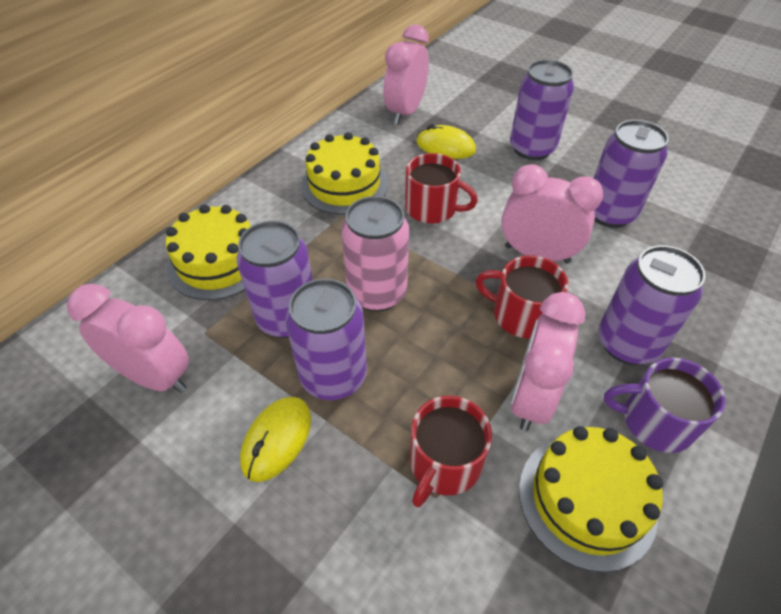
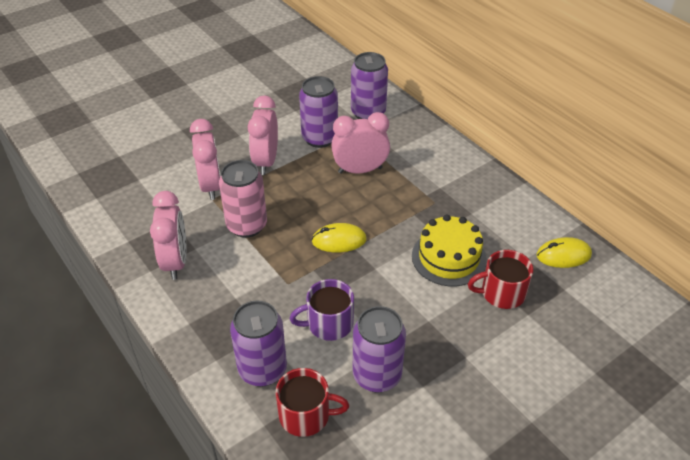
purple can: 5 -> 4
red mug: 3 -> 2
yellow cake: 3 -> 1

